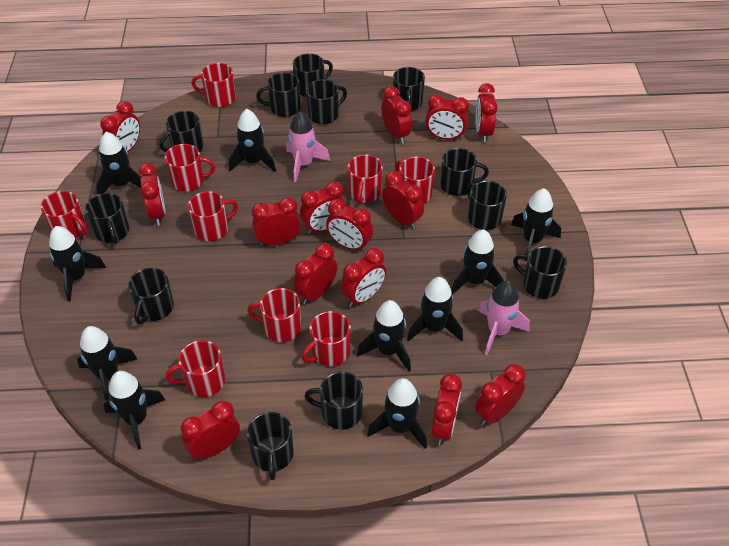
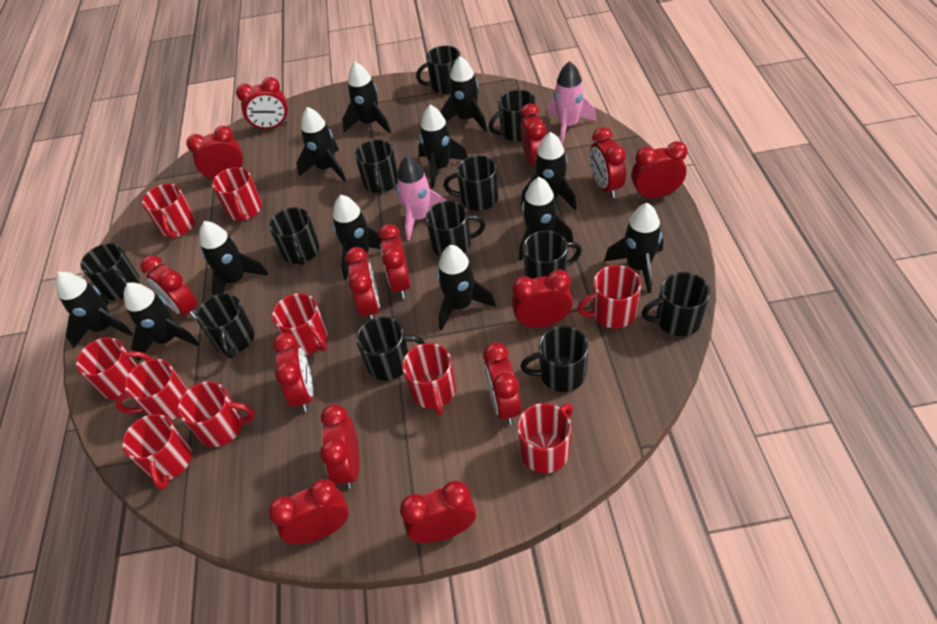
black rocket: 10 -> 12
red mug: 9 -> 10

